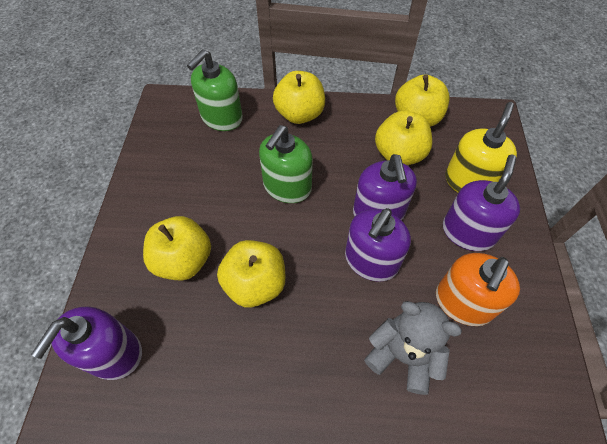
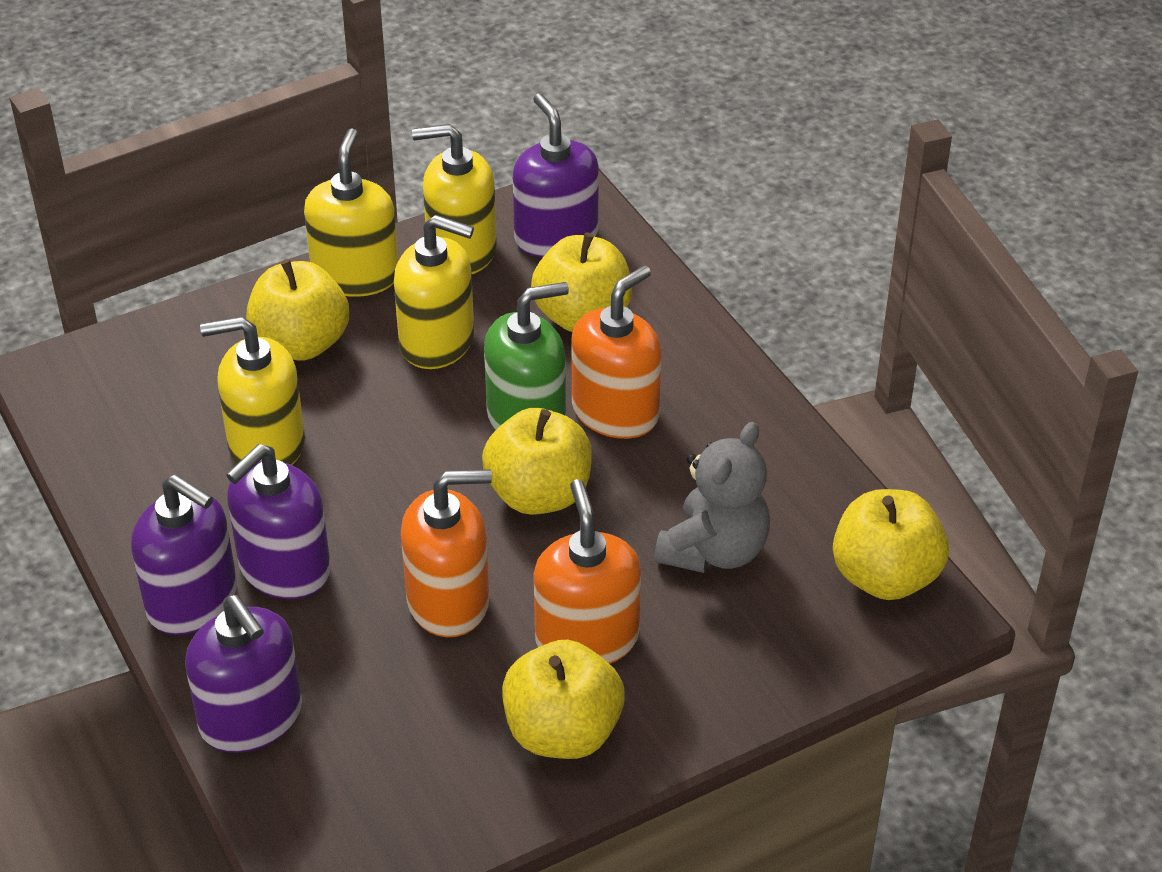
green soap dispenser: 2 -> 1
orange soap dispenser: 1 -> 3
yellow soap dispenser: 1 -> 4

